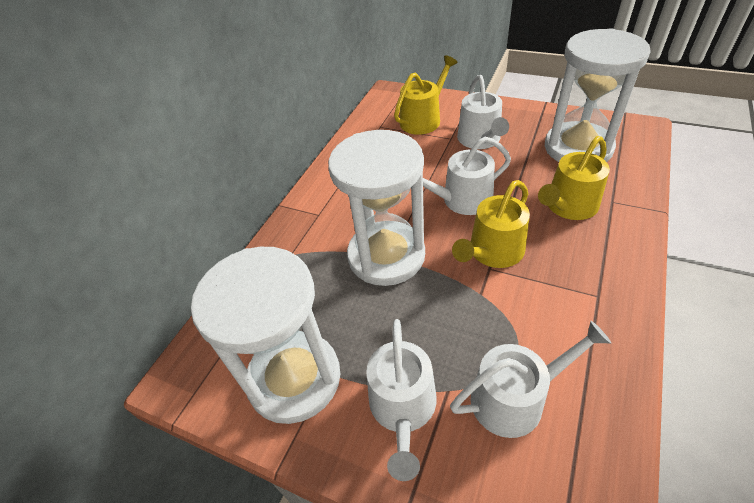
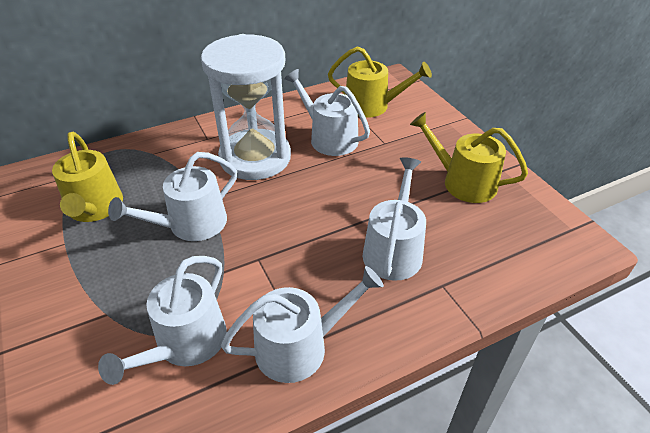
white hourglass: 3 -> 1
white watering can: 4 -> 5

